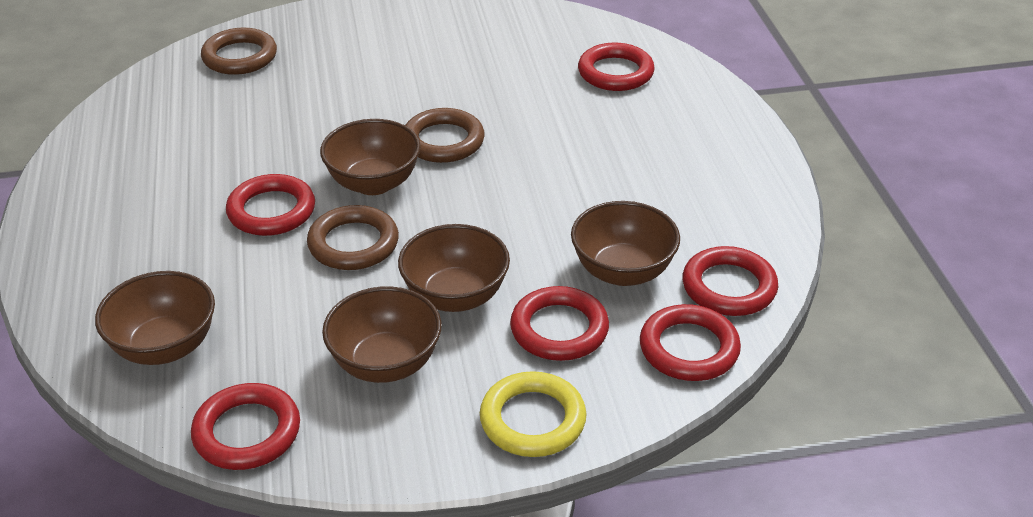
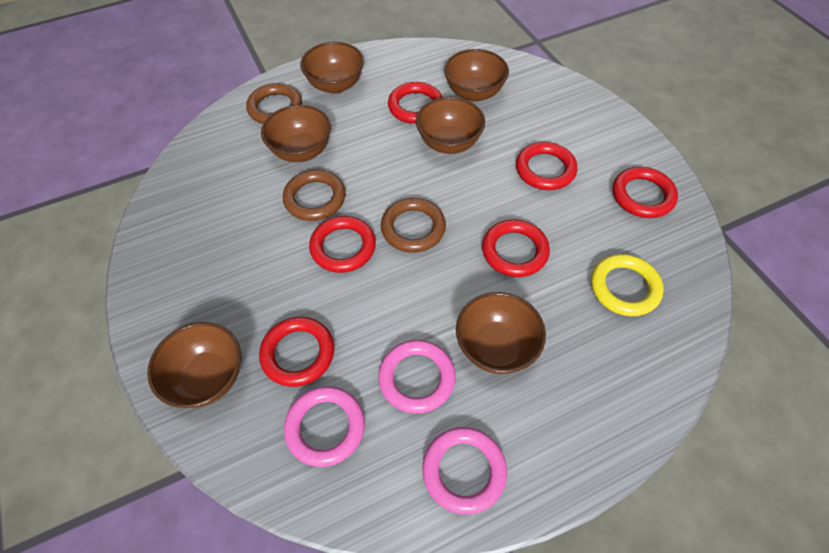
brown bowl: 5 -> 6
pink ring: 0 -> 3

